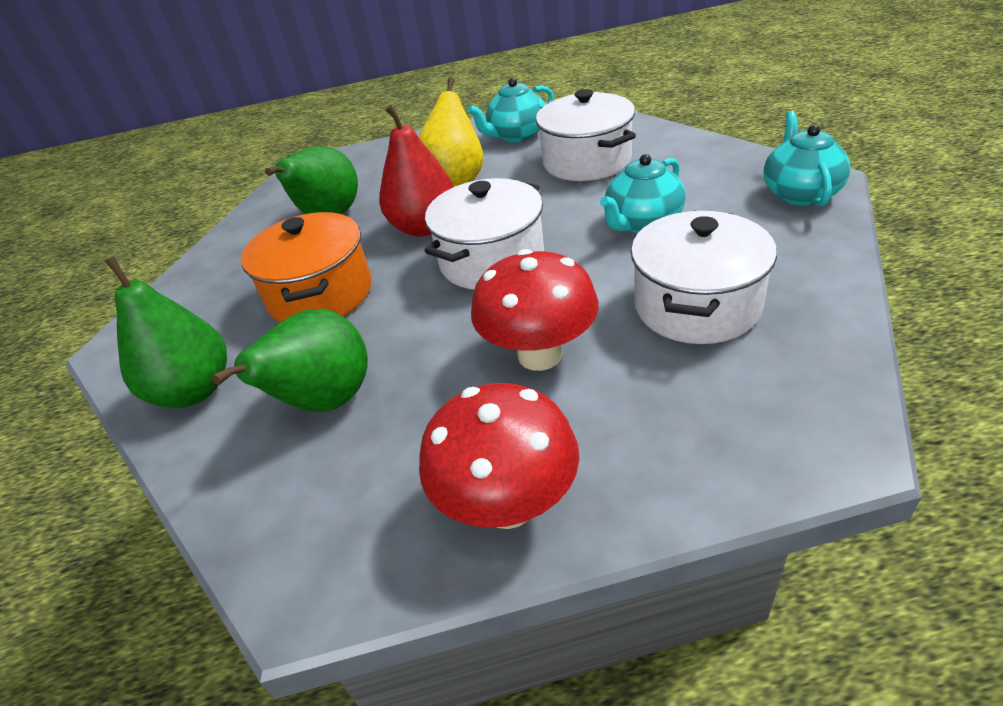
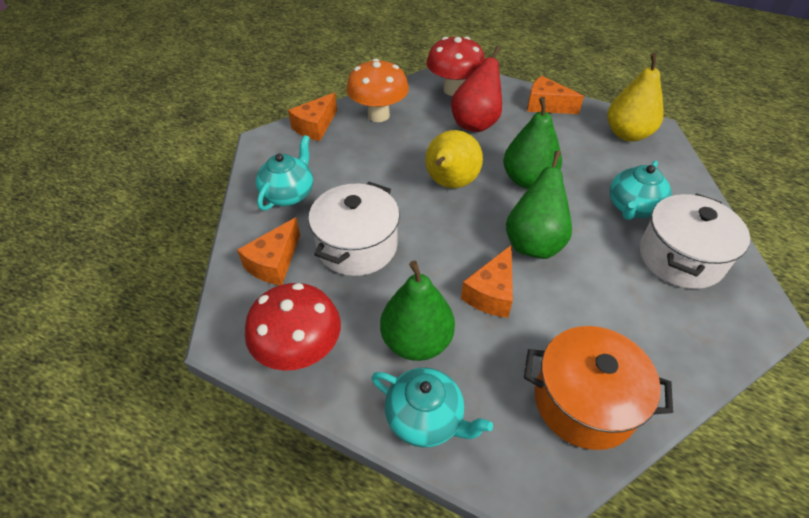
orange cheese: 0 -> 4
orange mushroom: 0 -> 1
white pot: 3 -> 2
yellow pear: 1 -> 2

